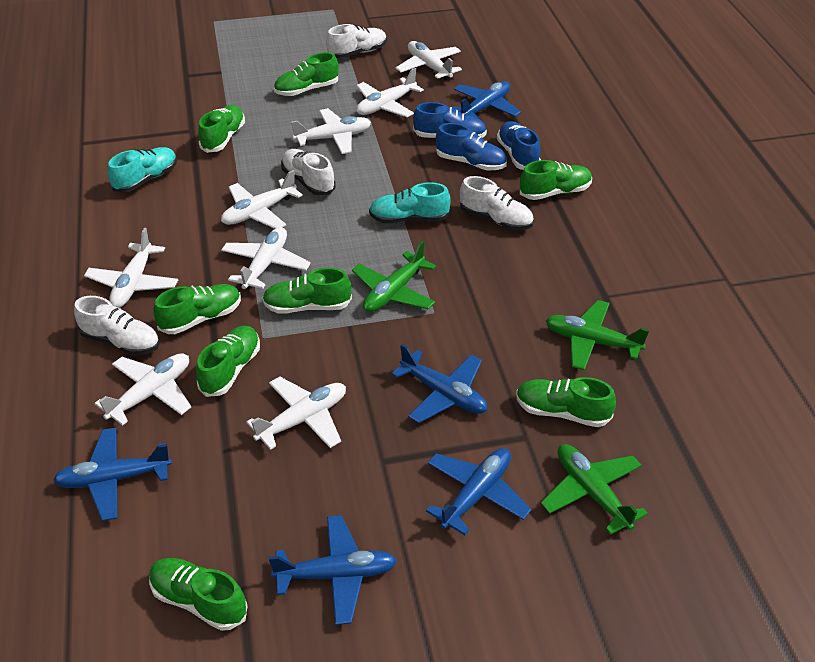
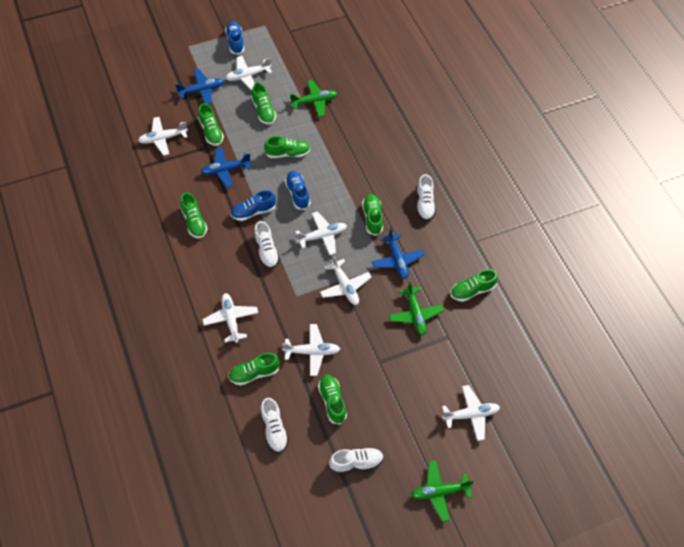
blue plane: 5 -> 3
turquoise shoe: 2 -> 0
white plane: 8 -> 7

